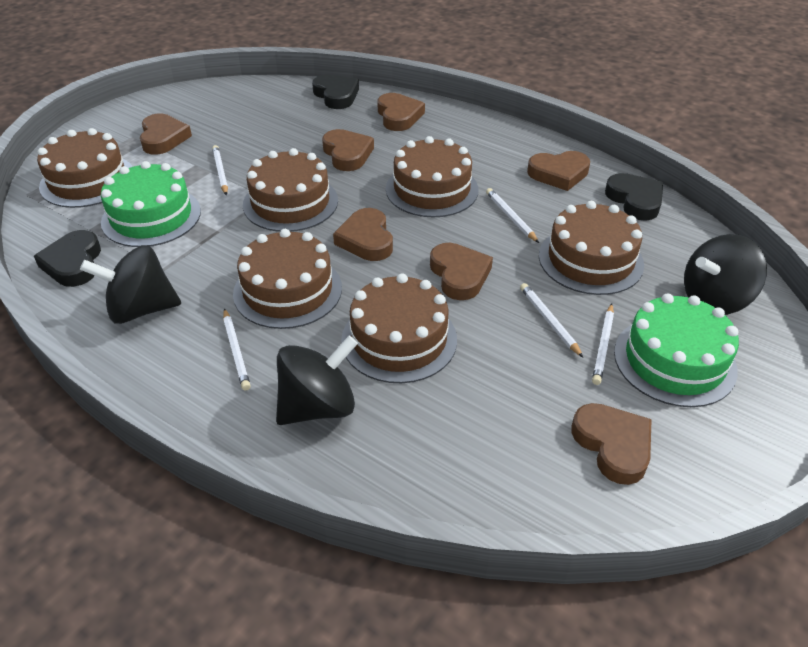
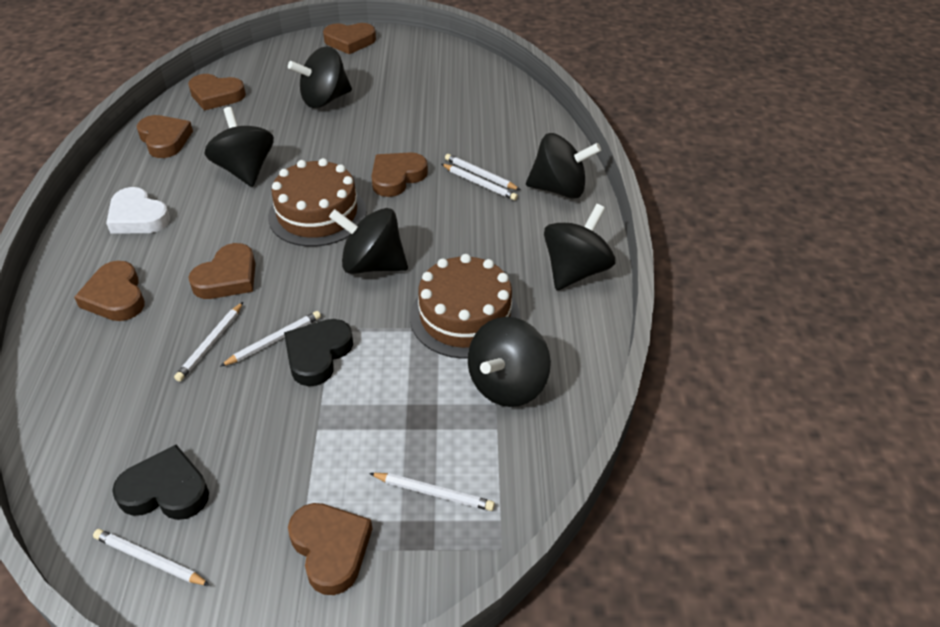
black heart: 3 -> 2
black spinning top: 3 -> 6
brown cake: 6 -> 2
green cake: 2 -> 0
white heart: 0 -> 1
white pencil: 5 -> 6

